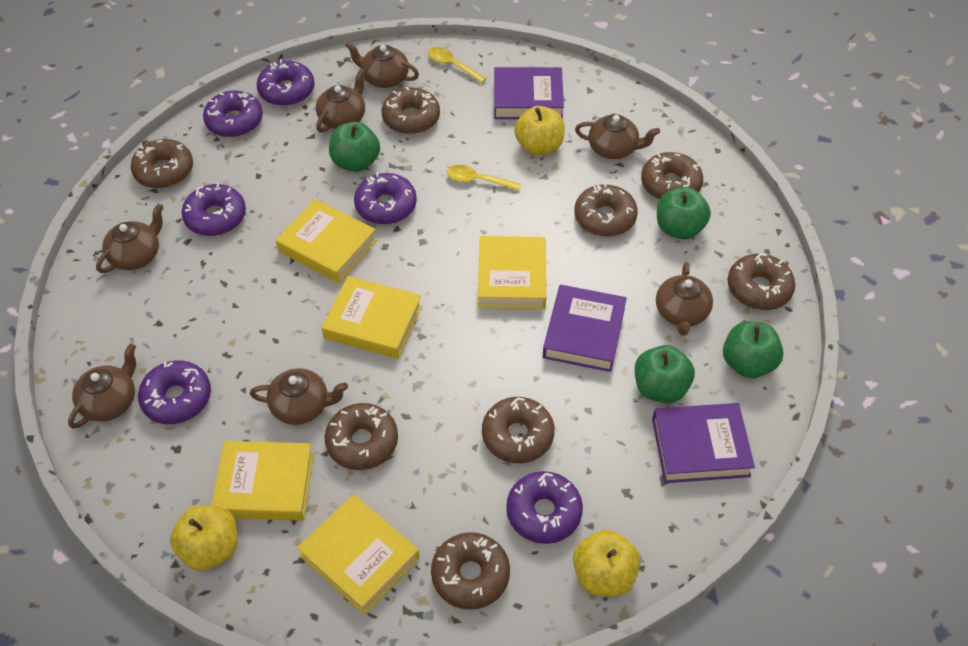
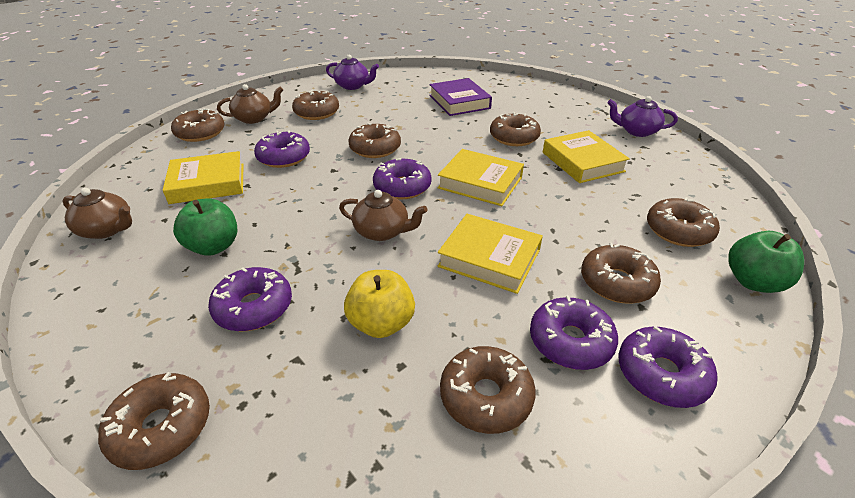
brown teapot: 7 -> 3
green apple: 4 -> 2
purple book: 3 -> 1
purple donut: 6 -> 5
purple teapot: 0 -> 2
yellow apple: 3 -> 1
yellow book: 5 -> 4
yellow spoon: 2 -> 0

